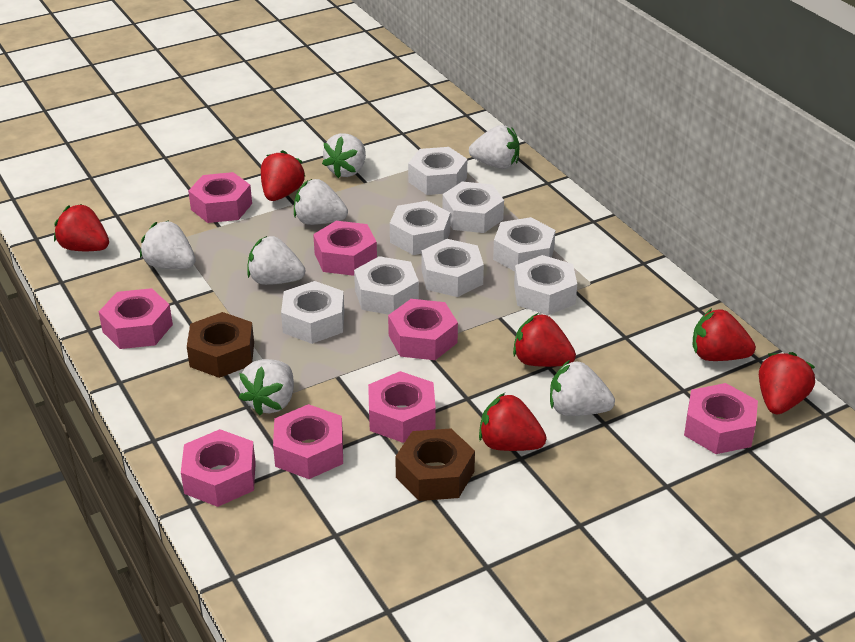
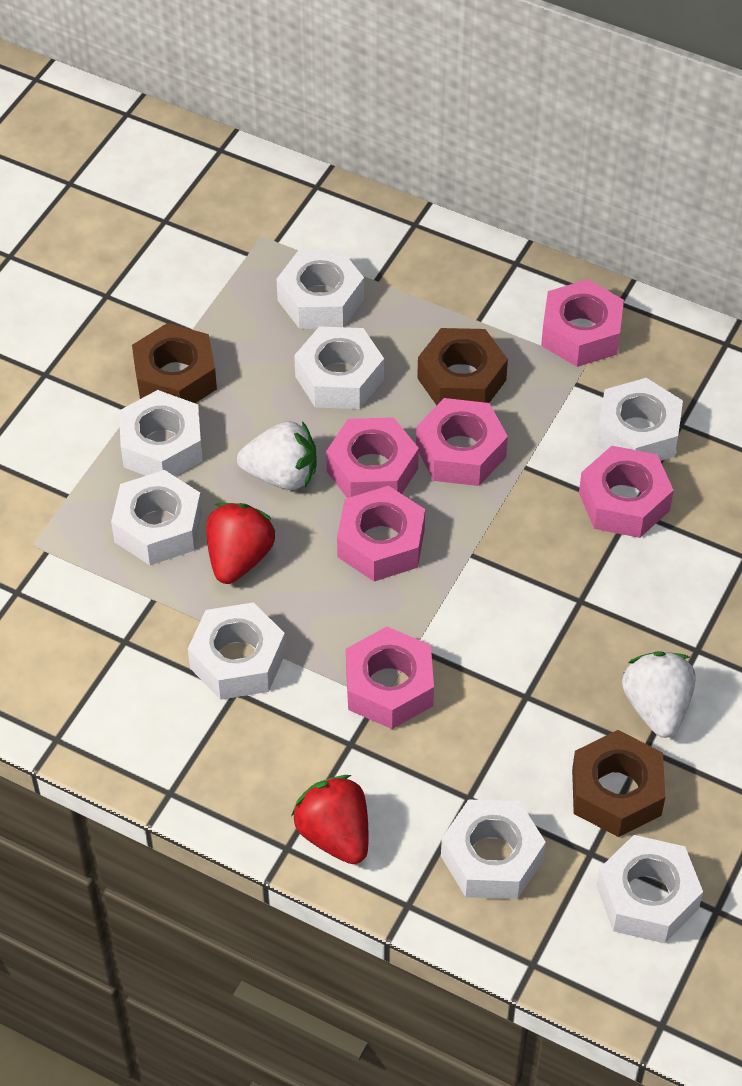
brown nut: 2 -> 3
pink nut: 8 -> 6
red strawberry: 6 -> 2
white strawberry: 7 -> 2

